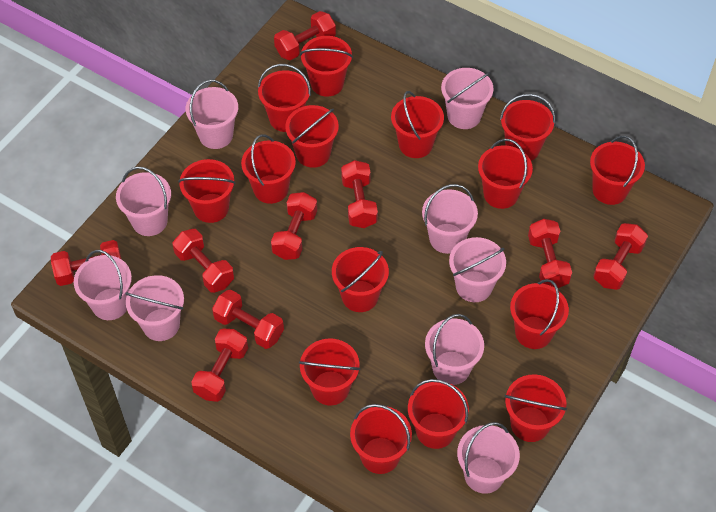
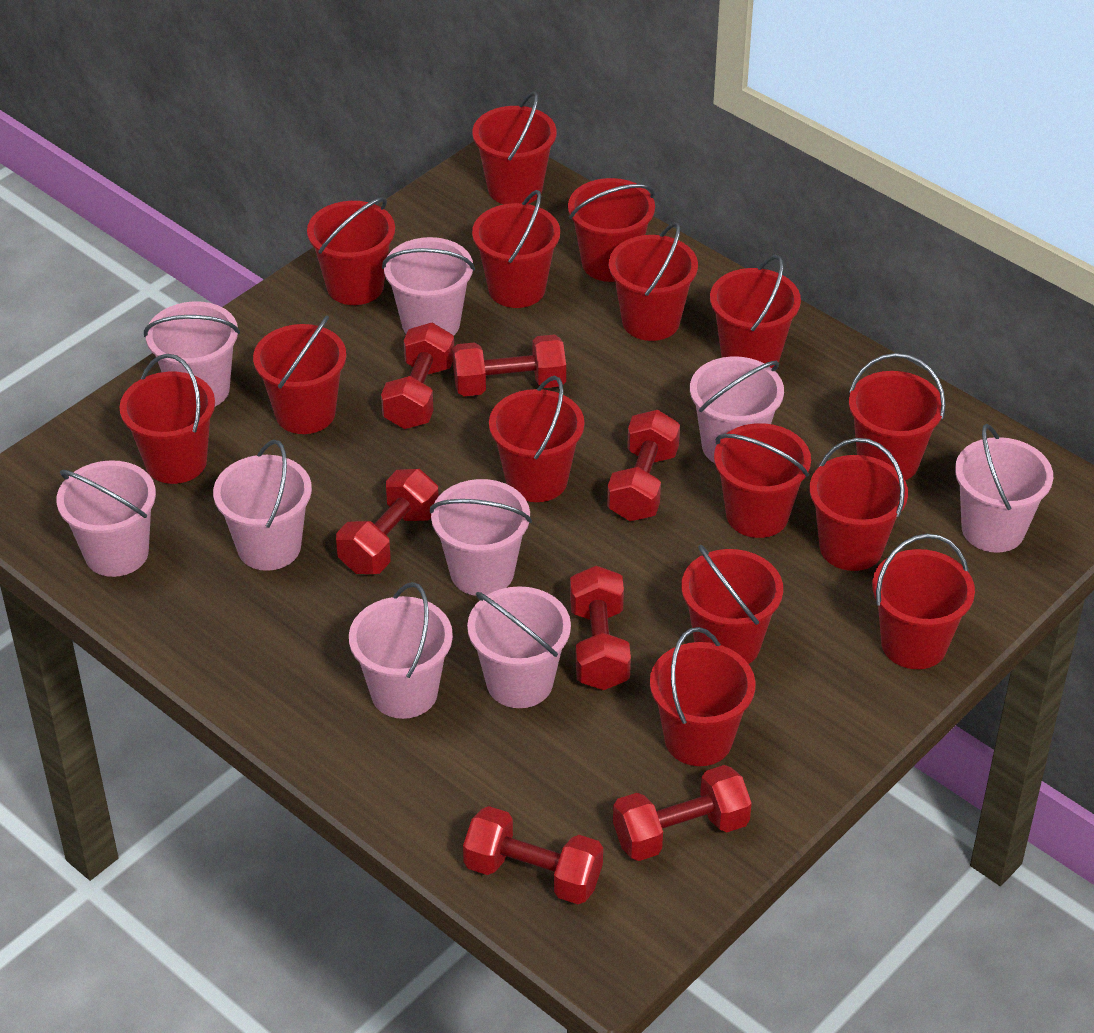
red dumbbell: 9 -> 7

